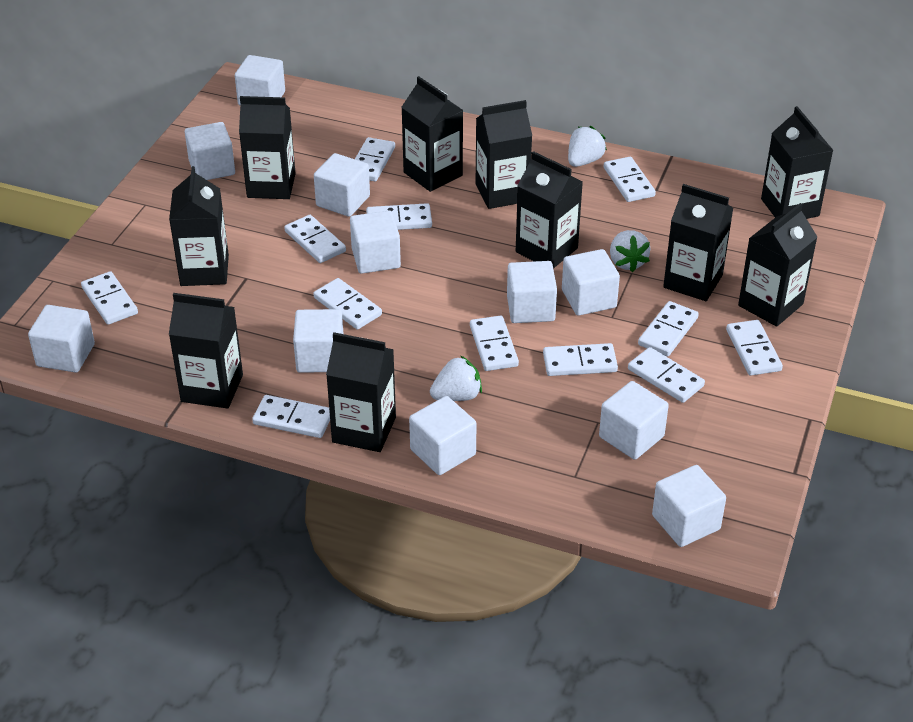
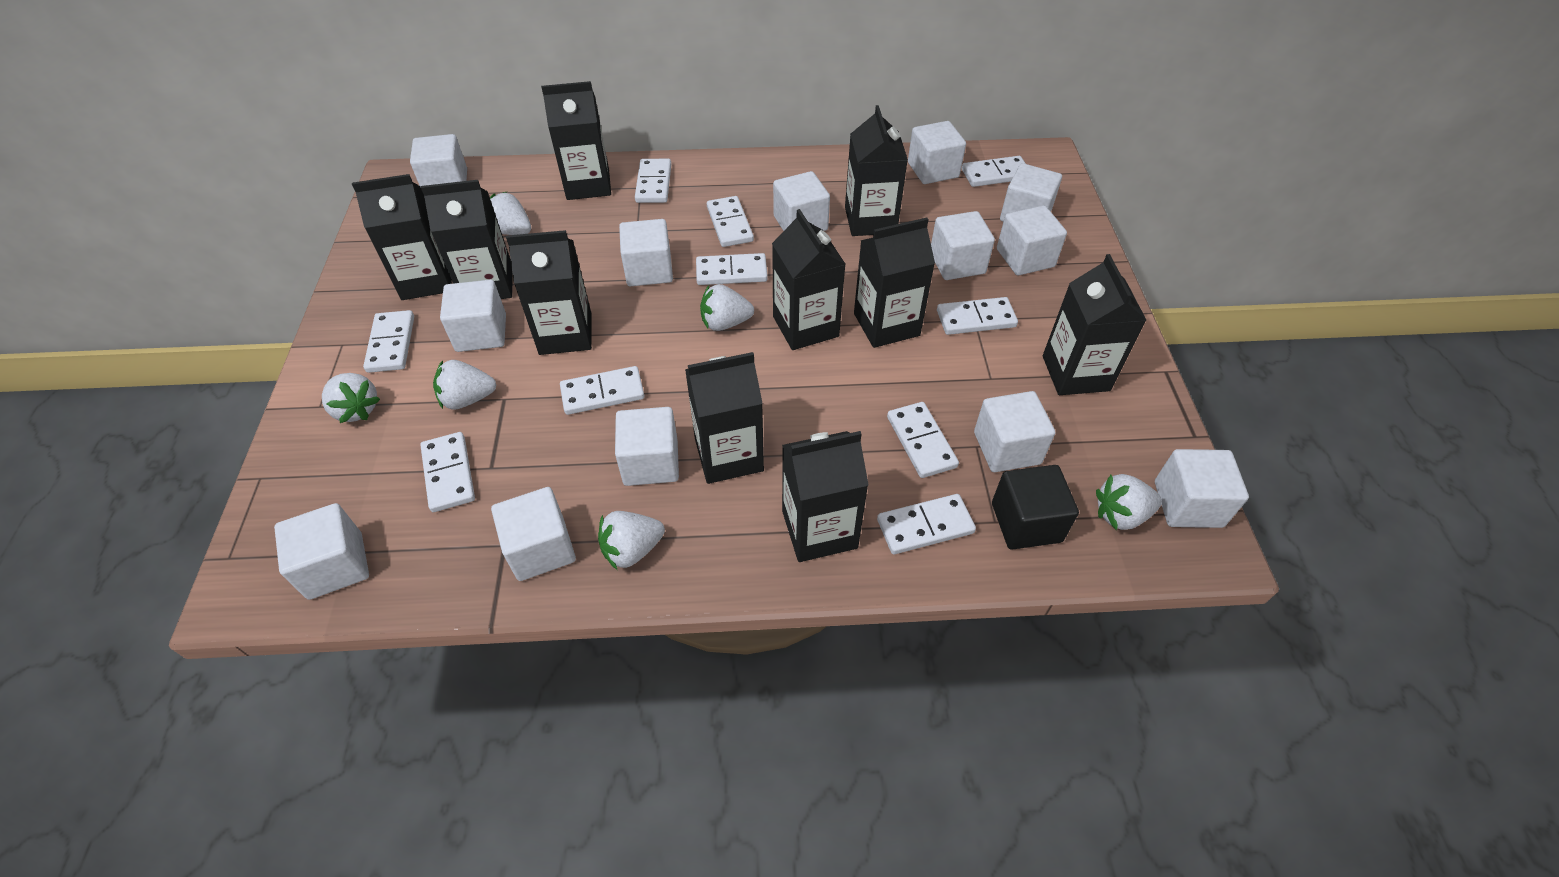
black cube: 0 -> 1
white cube: 11 -> 13
white domino: 12 -> 10
white strawberry: 3 -> 6

